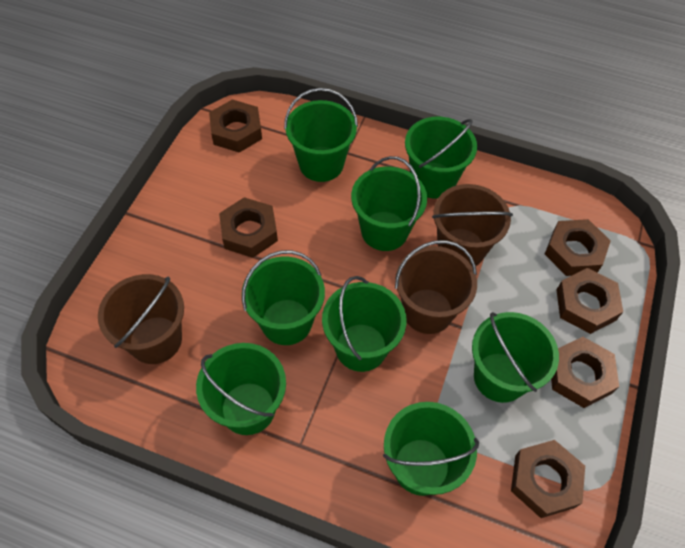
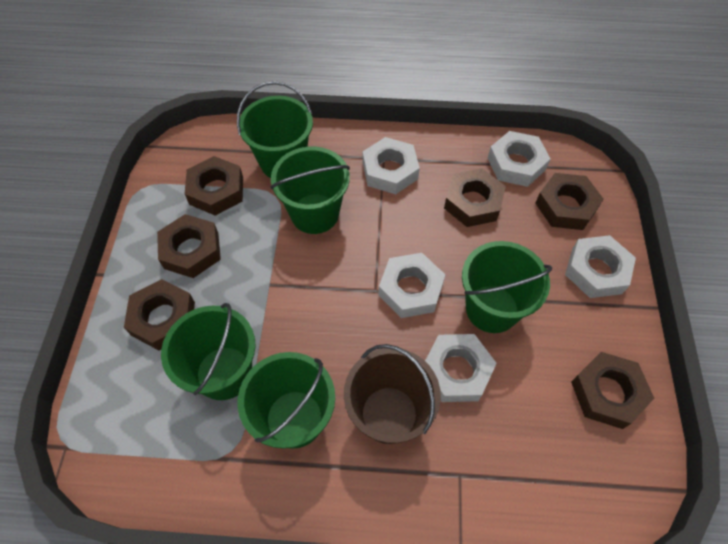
brown bucket: 3 -> 1
green bucket: 8 -> 5
white nut: 0 -> 5

